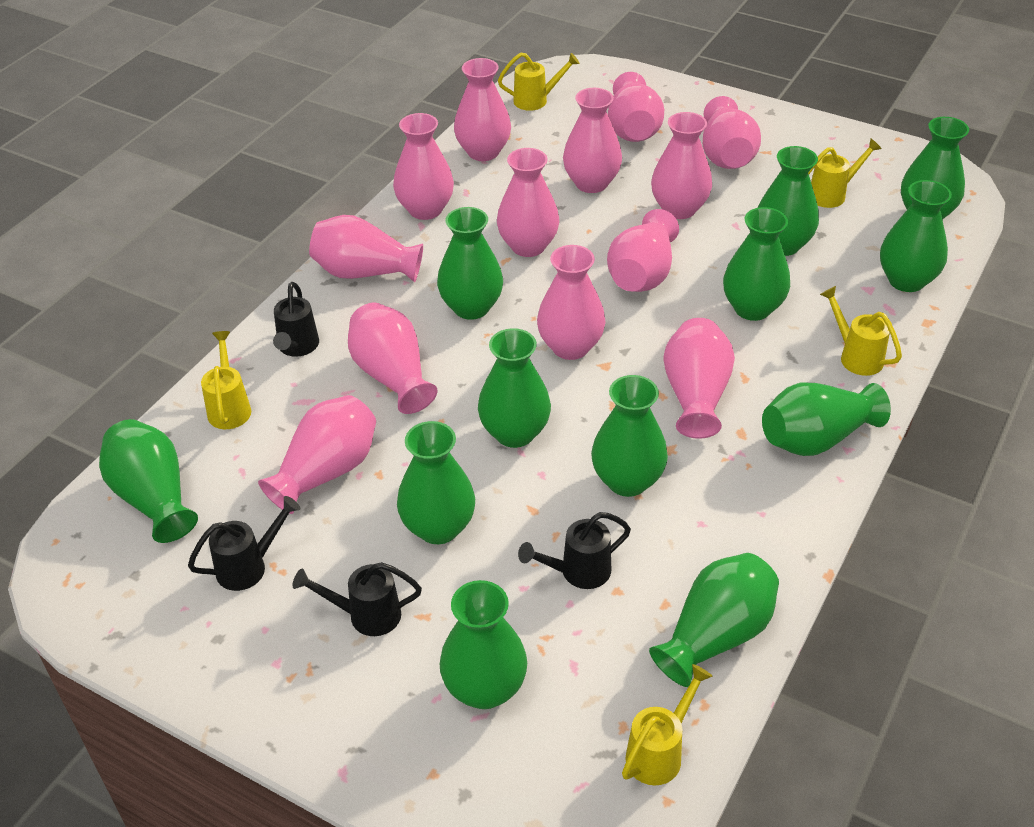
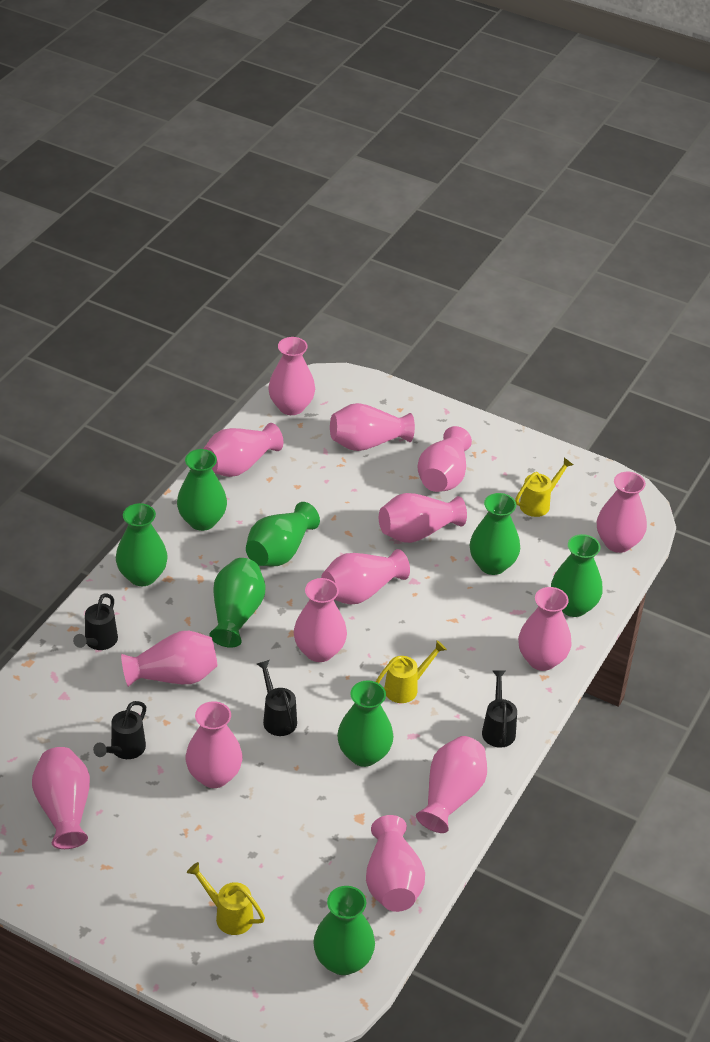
green vase: 12 -> 8
pink vase: 13 -> 14
yellow watering can: 5 -> 3

